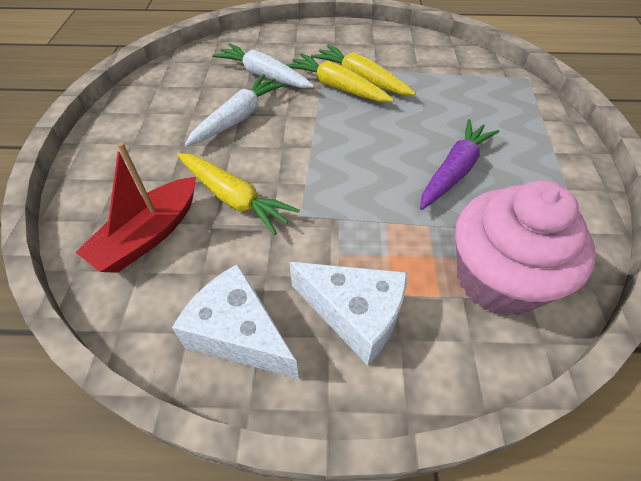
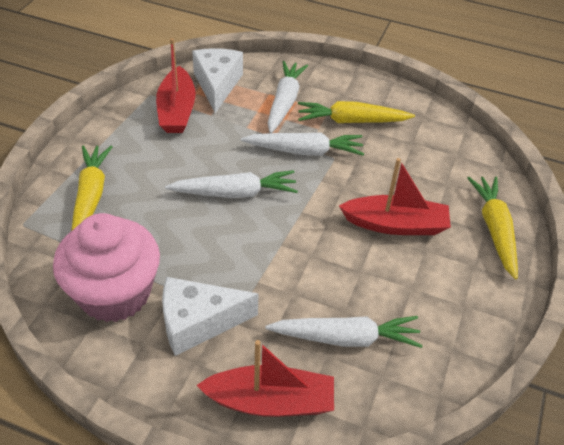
purple carrot: 1 -> 0
red boat: 1 -> 3
white carrot: 2 -> 4

